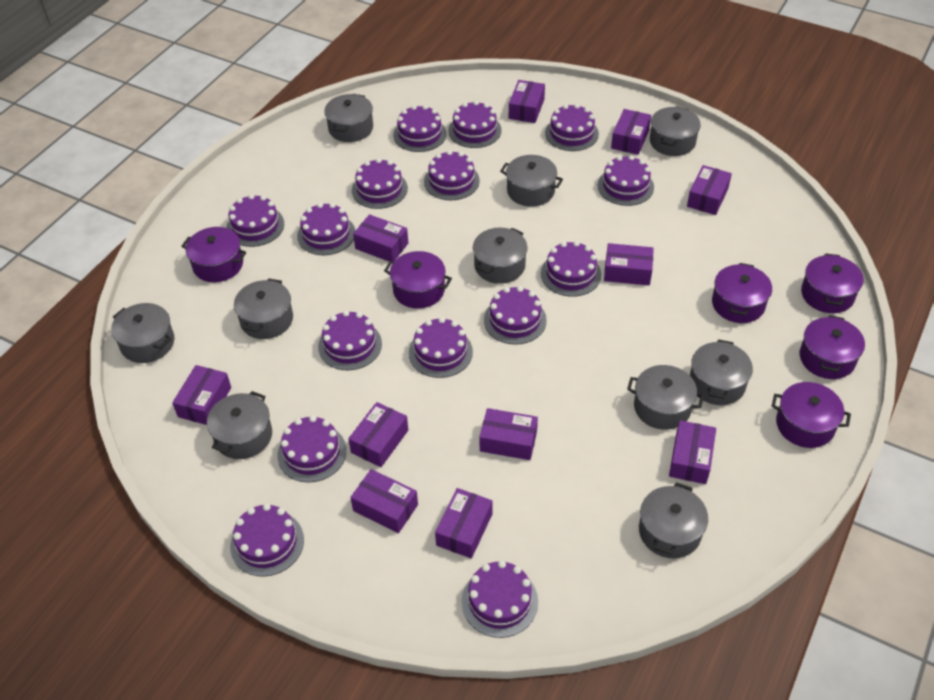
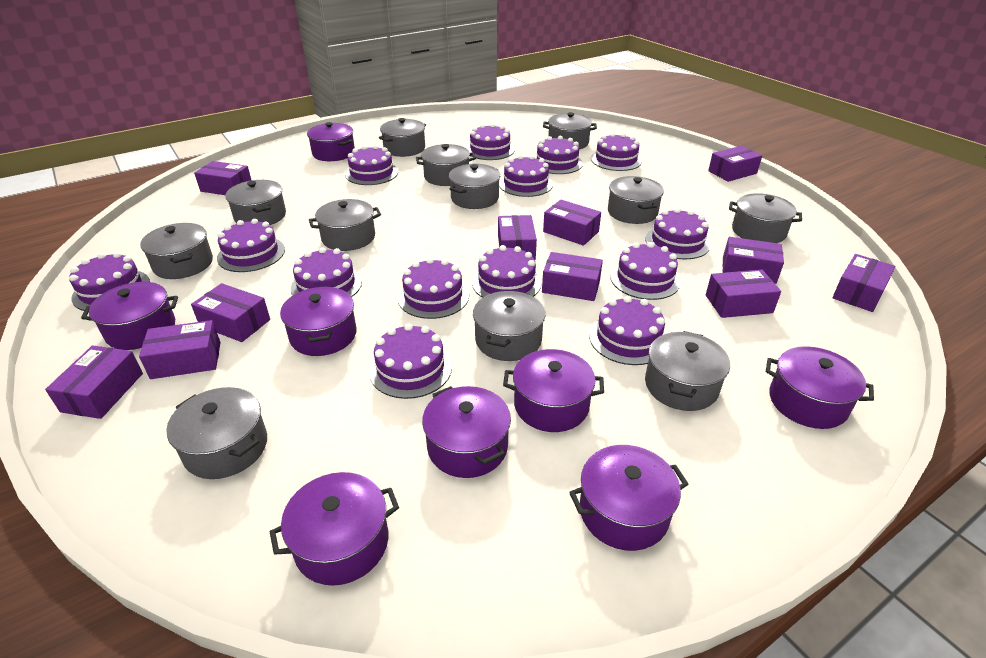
grey pot: 10 -> 12
purple cake: 15 -> 14
purple pot: 6 -> 8

